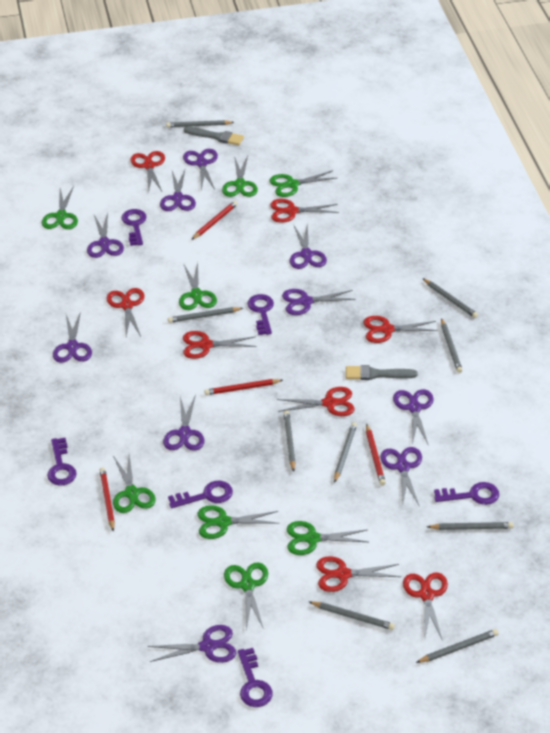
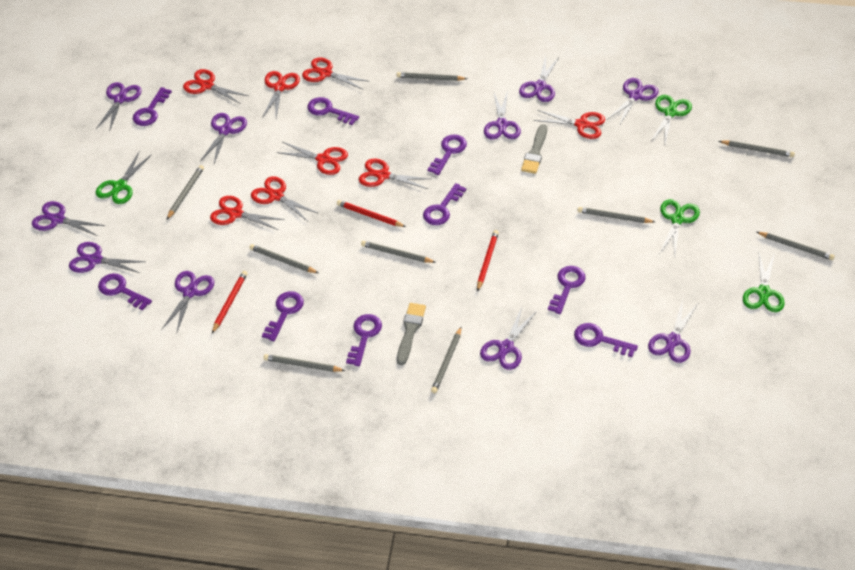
green scissors: 8 -> 4
purple key: 6 -> 9
red pencil: 4 -> 3

